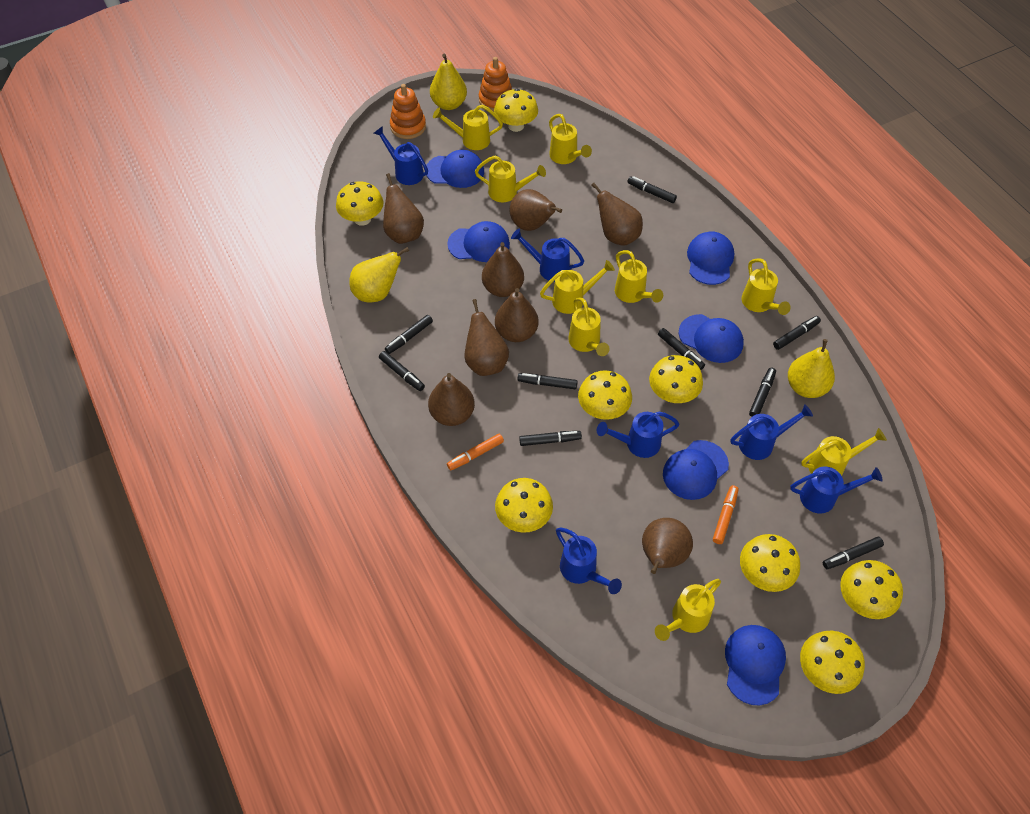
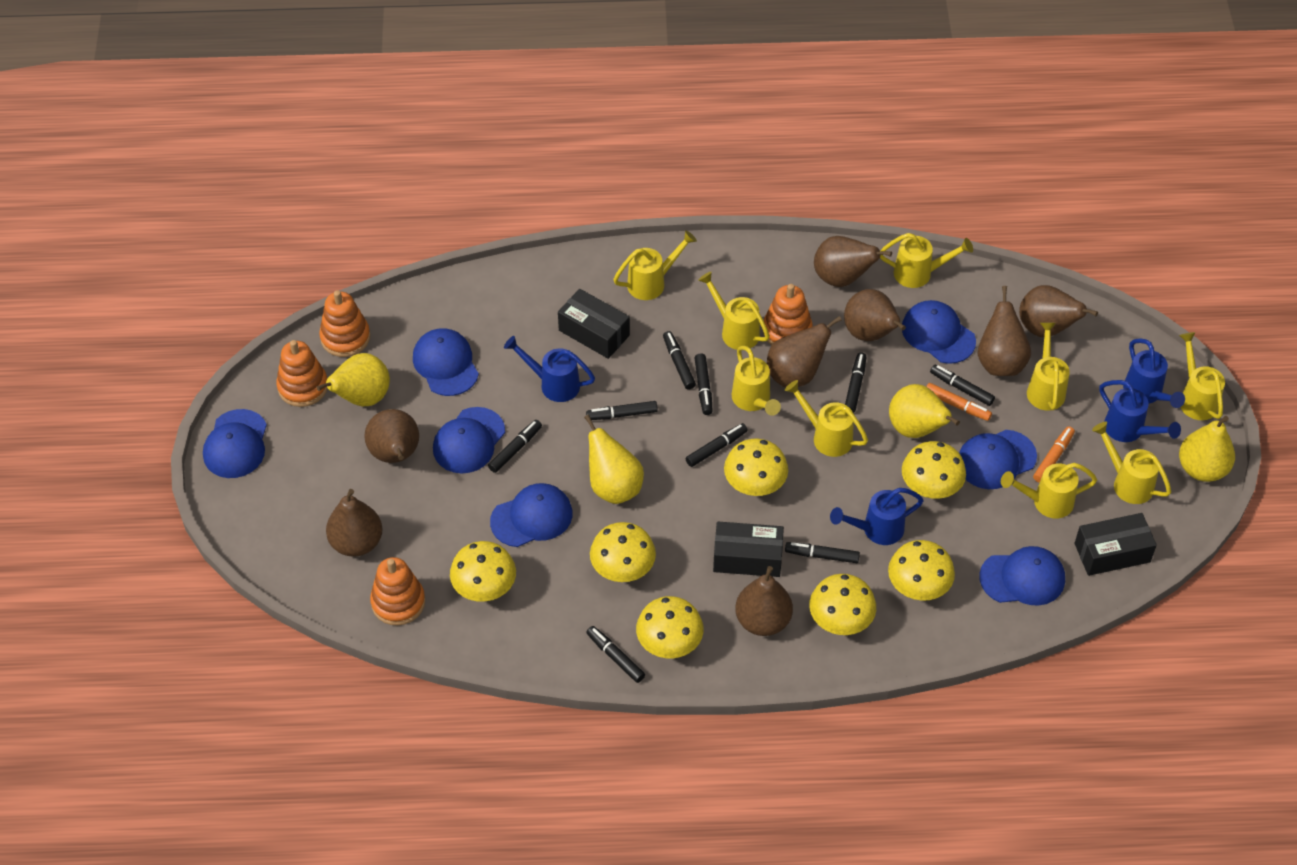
black box: 0 -> 3
blue cap: 6 -> 7
blue watering can: 6 -> 4
orange stacking toy: 2 -> 4
yellow mushroom: 8 -> 7
yellow pear: 3 -> 4

